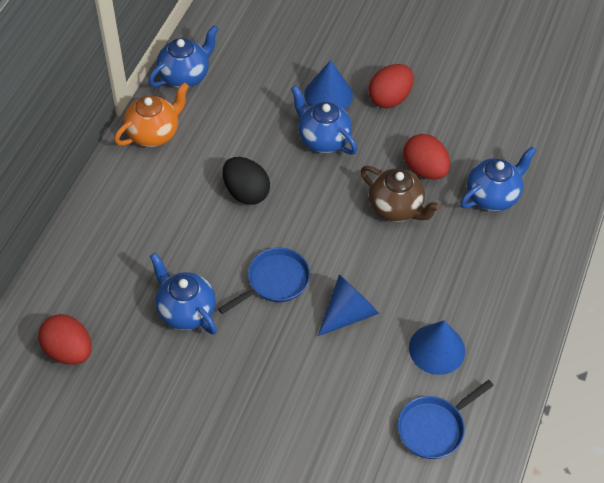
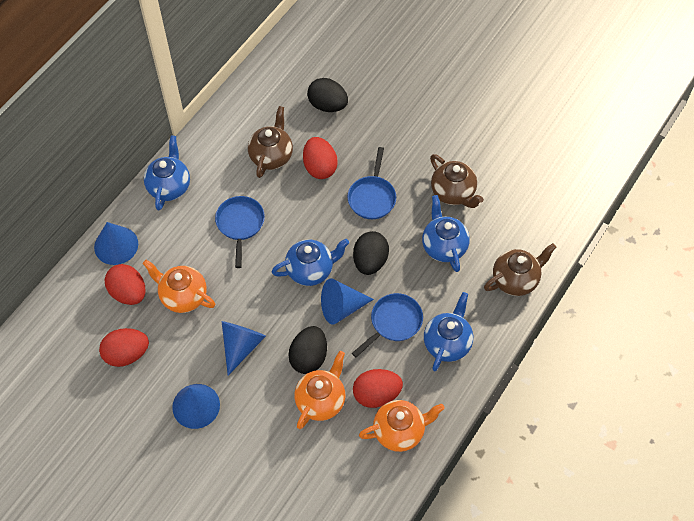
black egg: 1 -> 3
blue cone: 3 -> 4
blue pan: 2 -> 3
brown teapot: 1 -> 3
orange teapot: 1 -> 3
red egg: 3 -> 4

